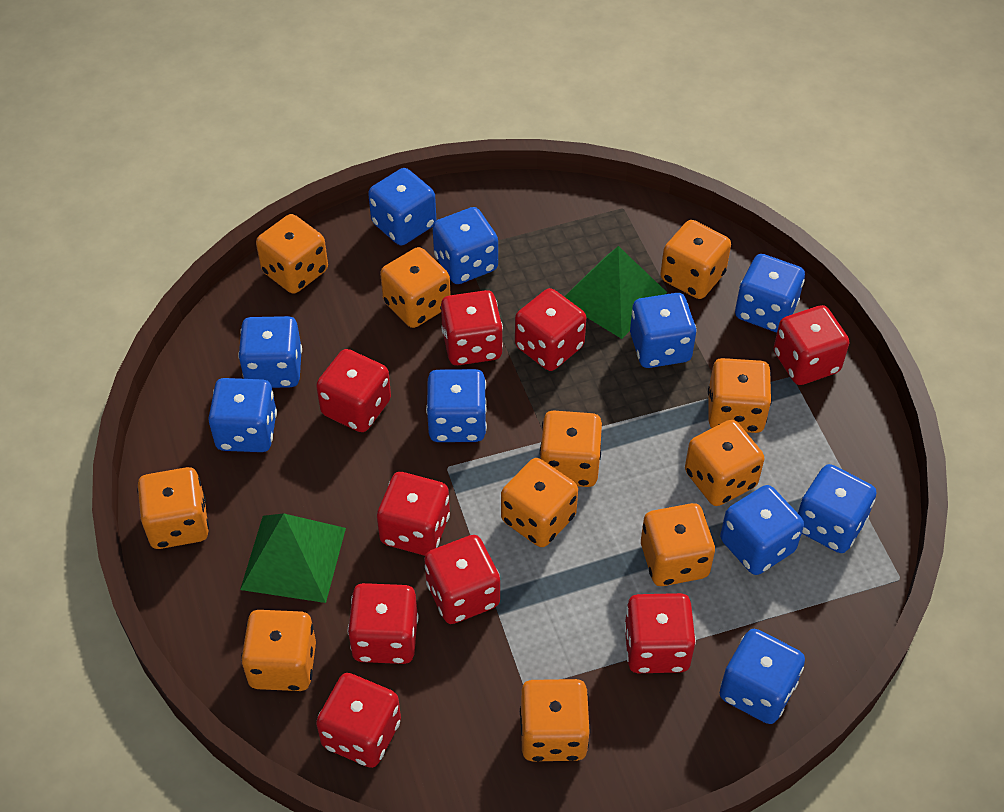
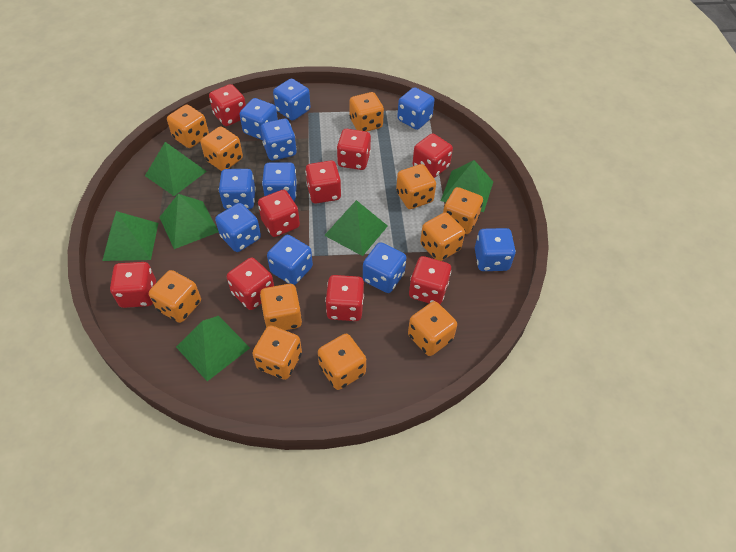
green pyramid: 2 -> 6

